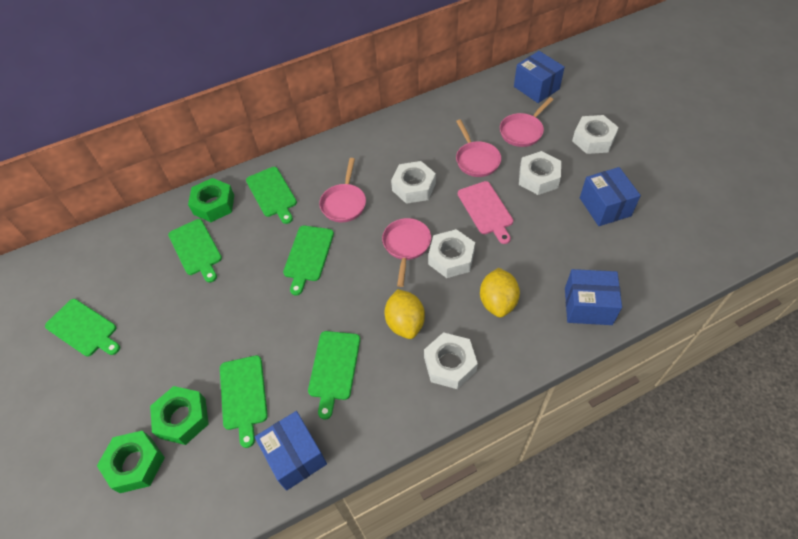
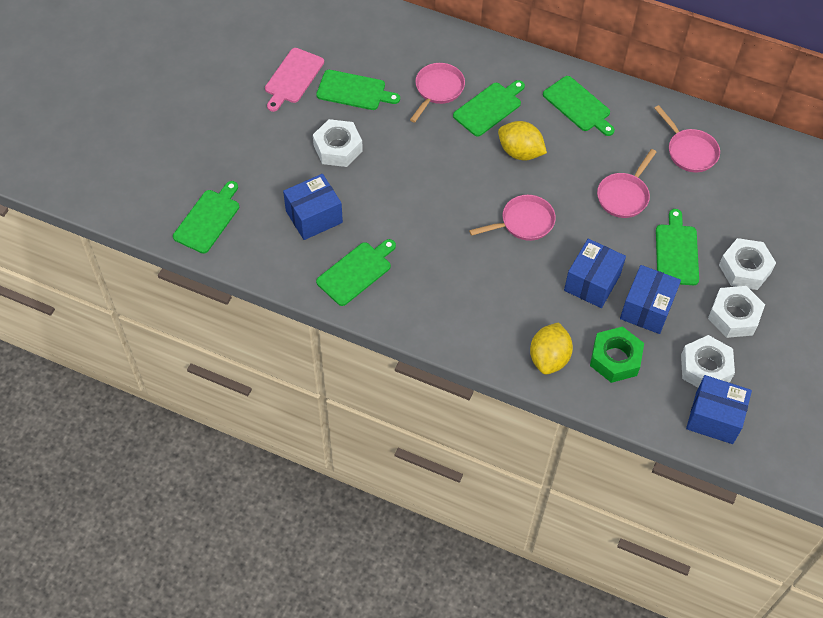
green nut: 3 -> 1
white nut: 5 -> 4

